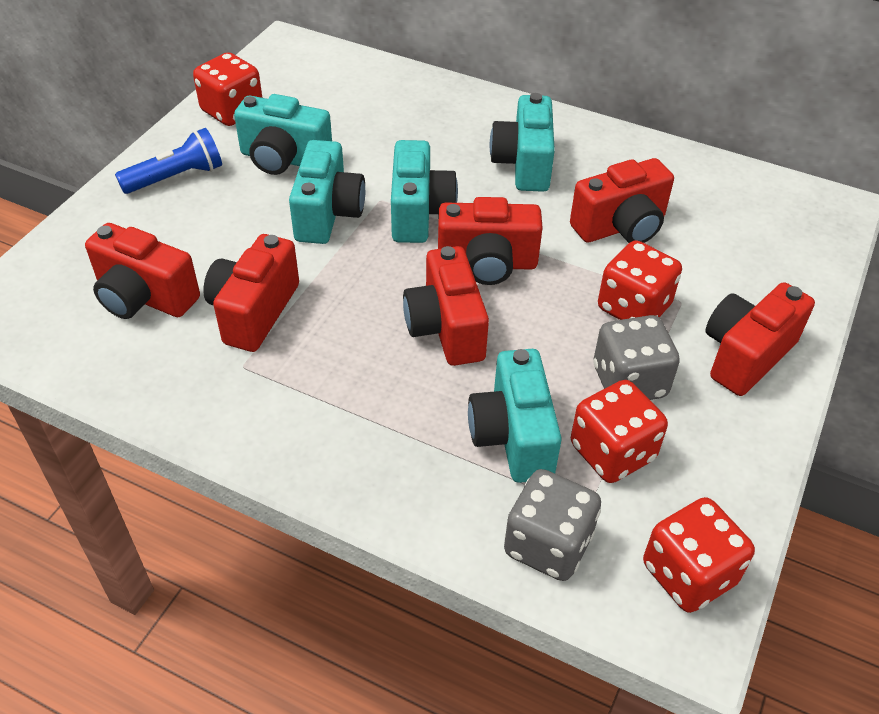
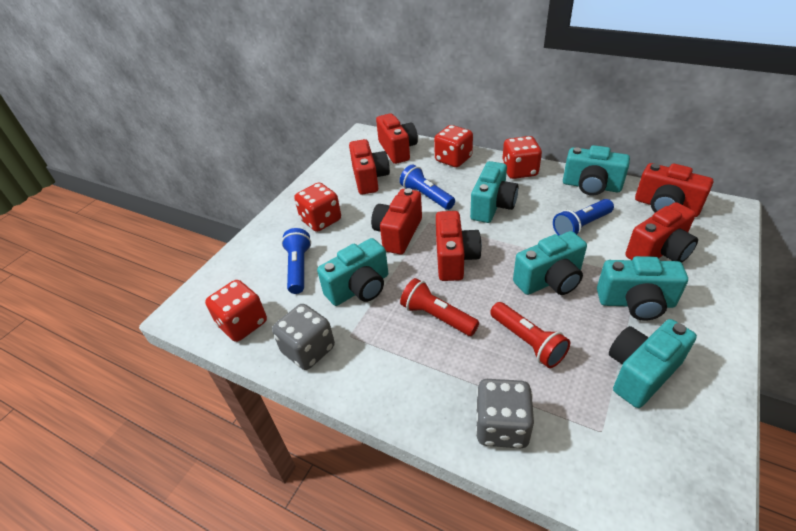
blue flashlight: 1 -> 3
red flashlight: 0 -> 2
turquoise camera: 5 -> 6

